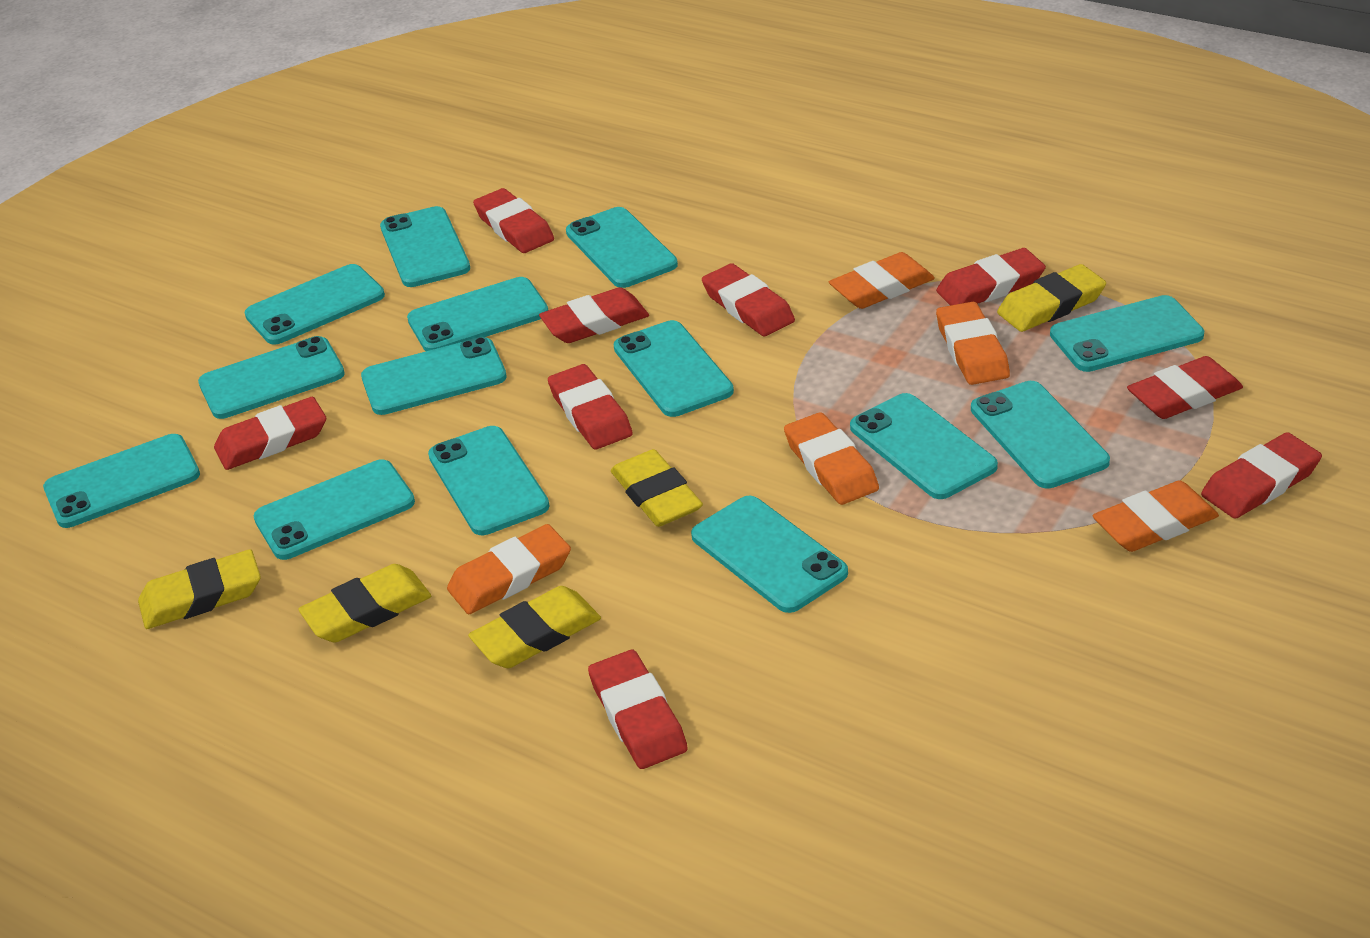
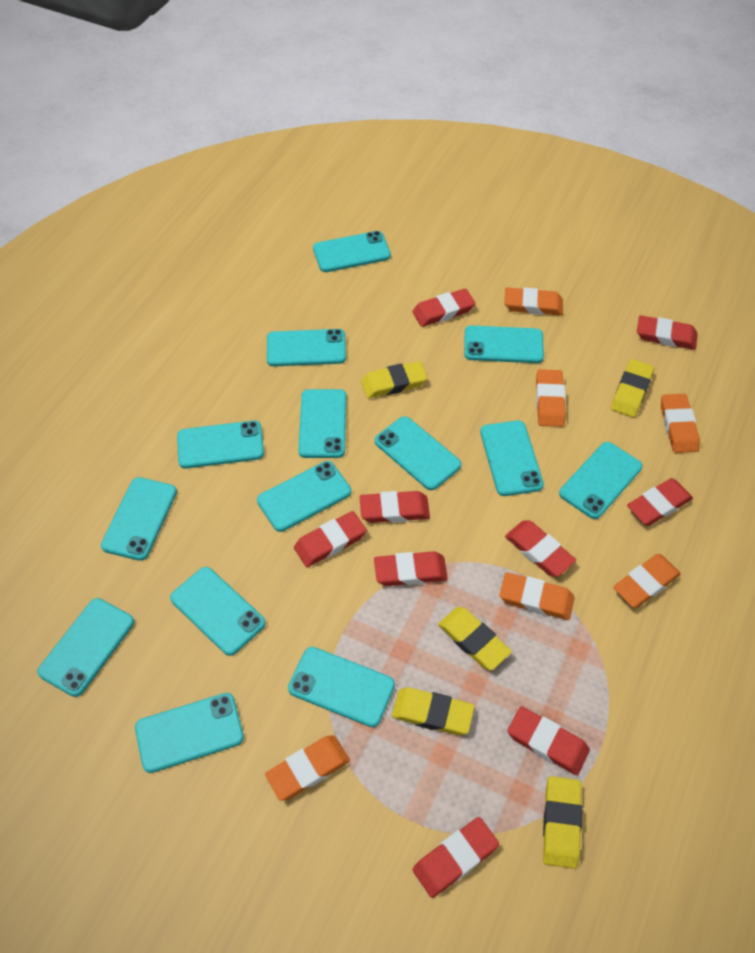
orange eraser: 5 -> 6

